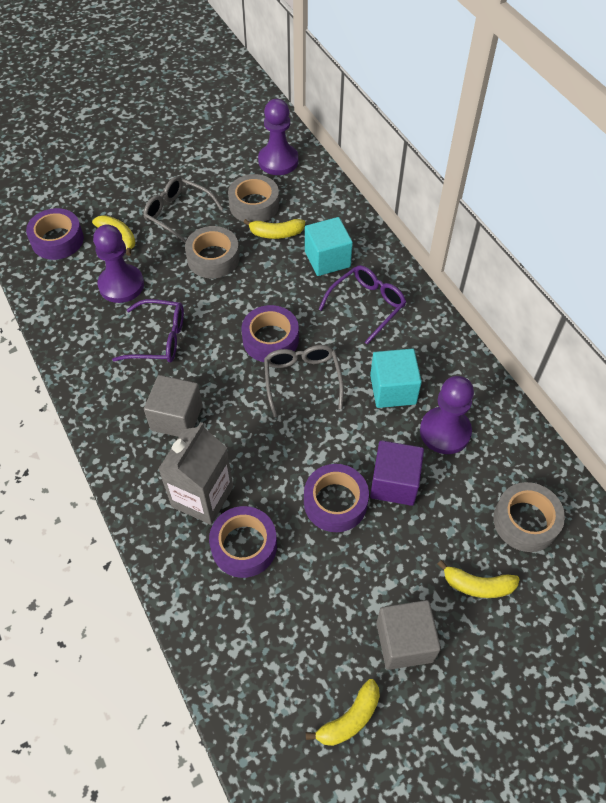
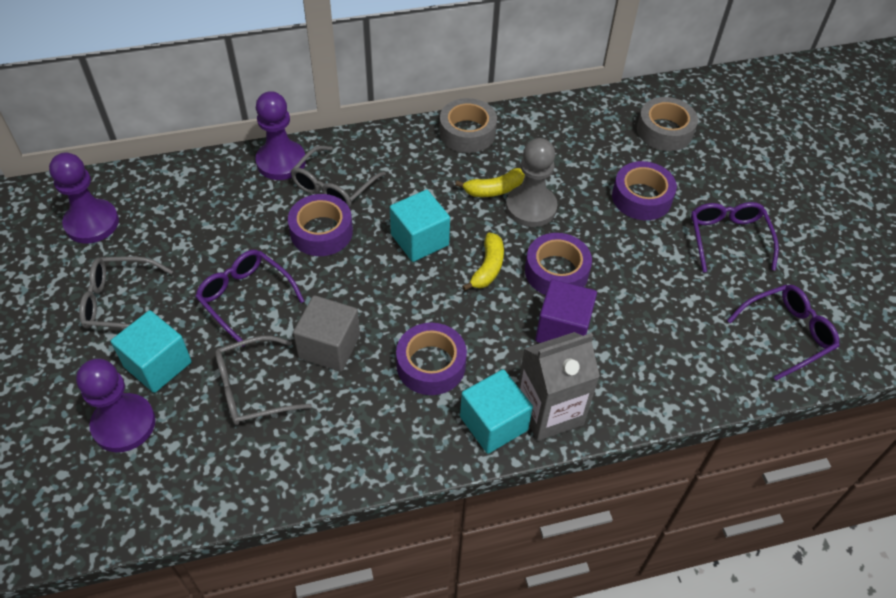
grey cube: 2 -> 1
grey glasses: 2 -> 3
grey pawn: 0 -> 1
grey tape: 3 -> 2
purple glasses: 2 -> 3
turquoise cube: 2 -> 3
yellow banana: 4 -> 2

